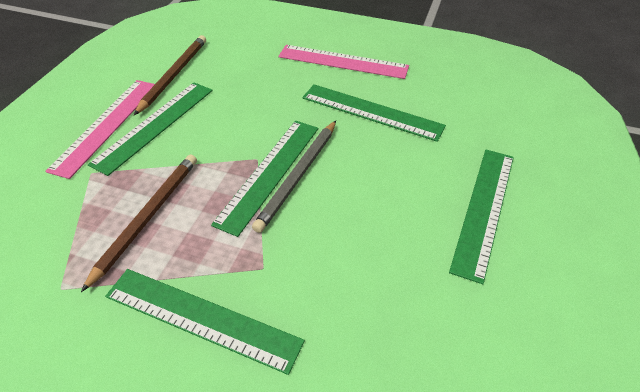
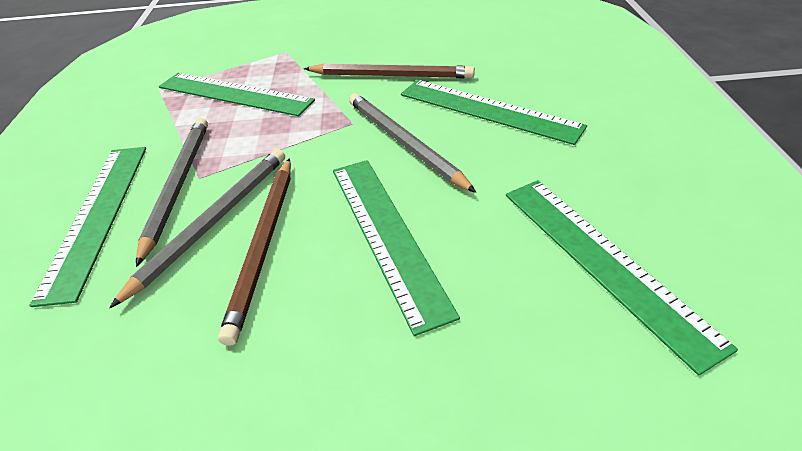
grey pencil: 1 -> 3
pink ruler: 2 -> 0

